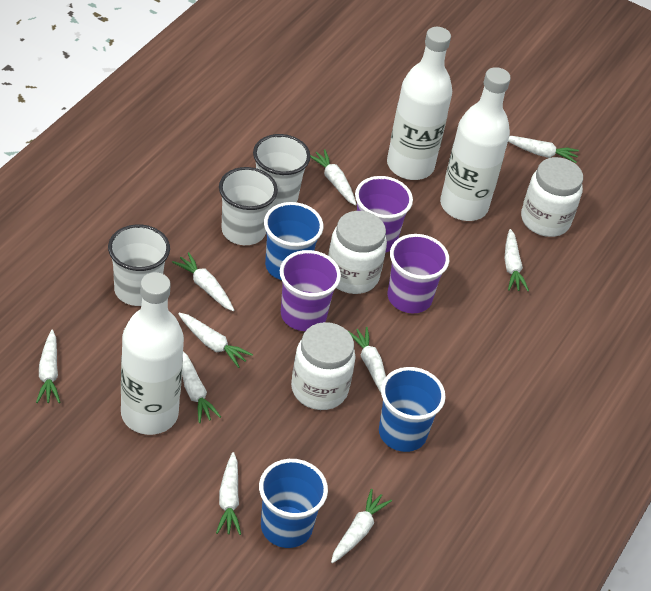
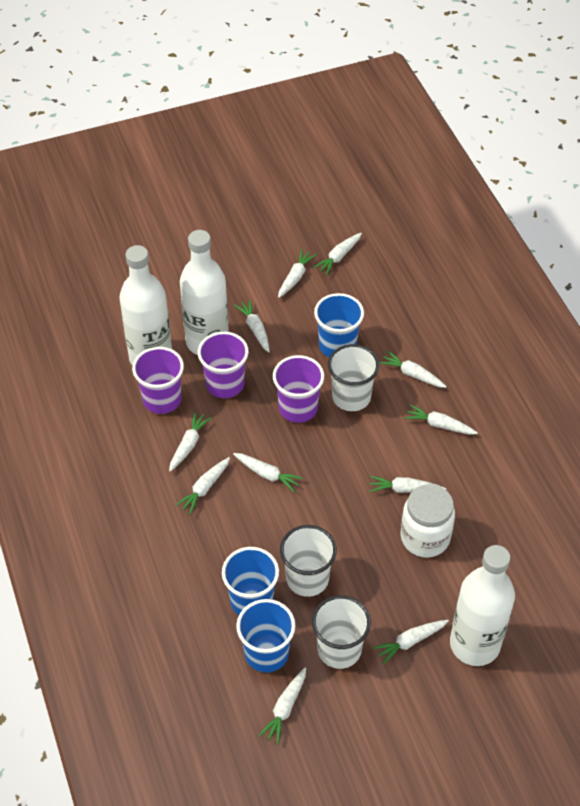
white carrot: 10 -> 11
white jar: 3 -> 1

